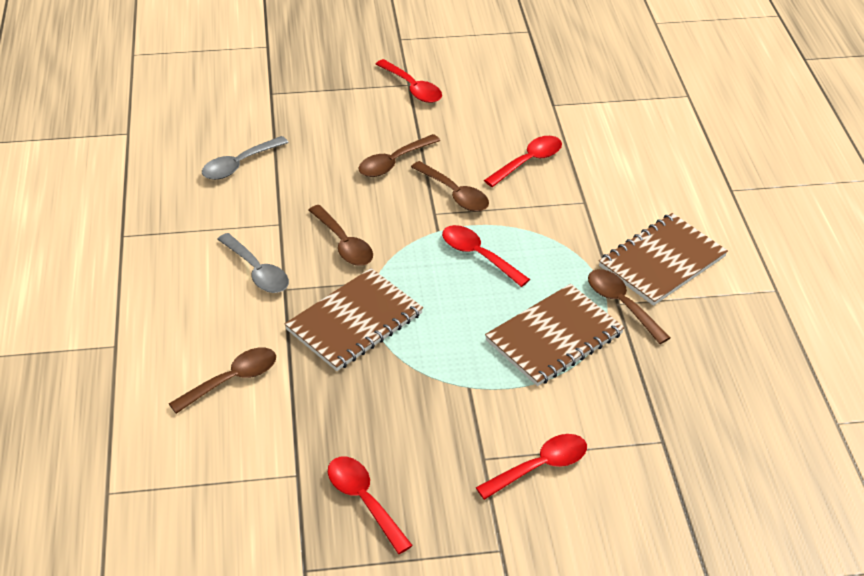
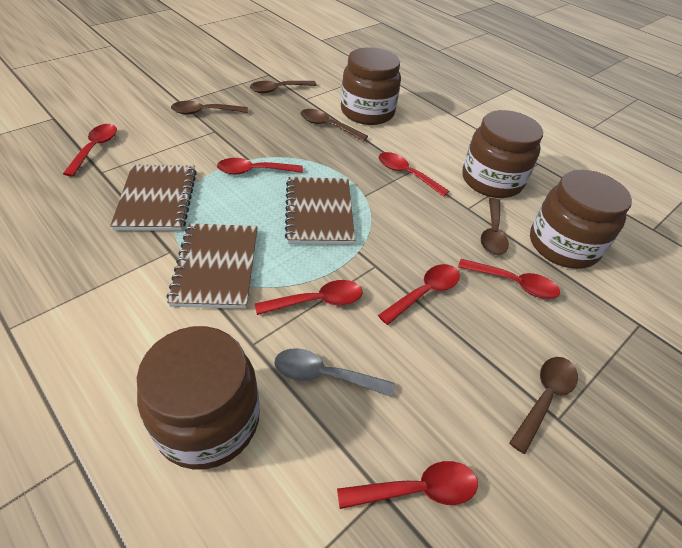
brown jar: 0 -> 4
grey spoon: 2 -> 1
red spoon: 5 -> 7

